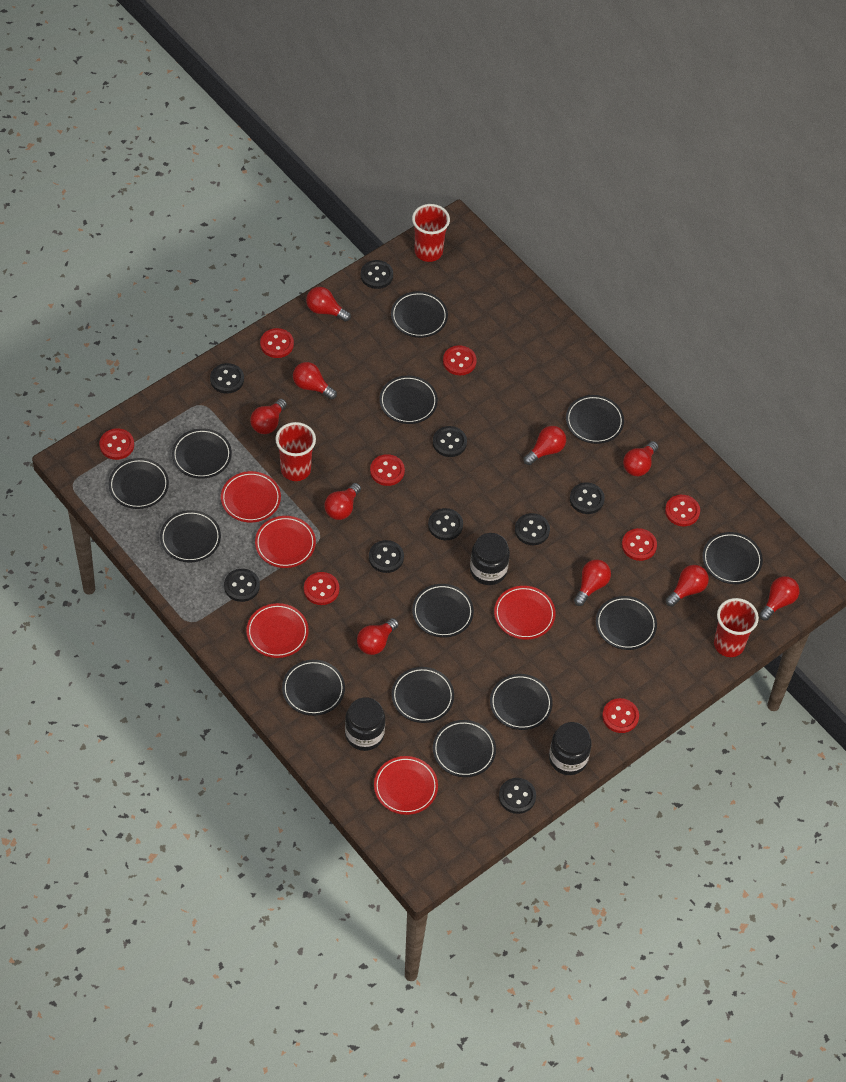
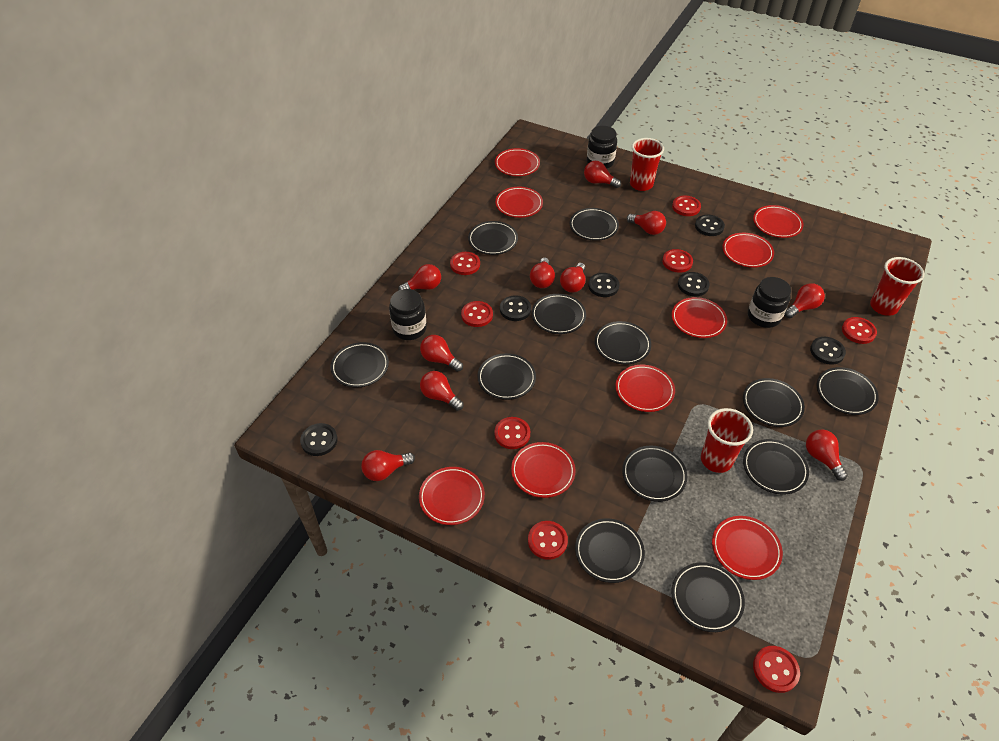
black button: 9 -> 6
black plate: 13 -> 12
red plate: 5 -> 9

